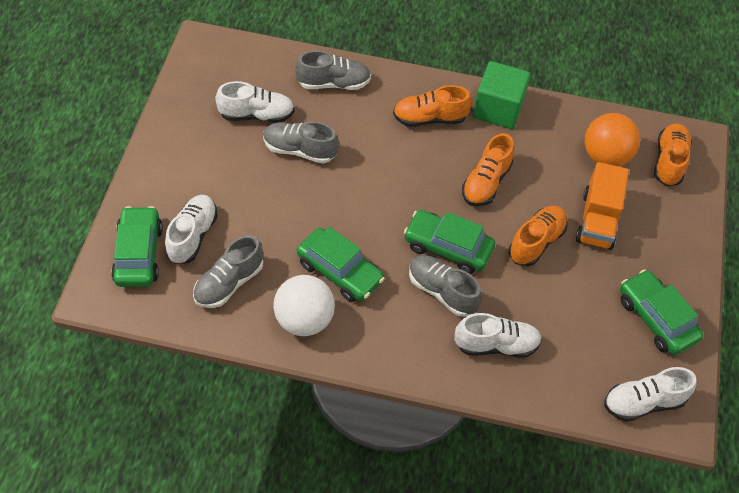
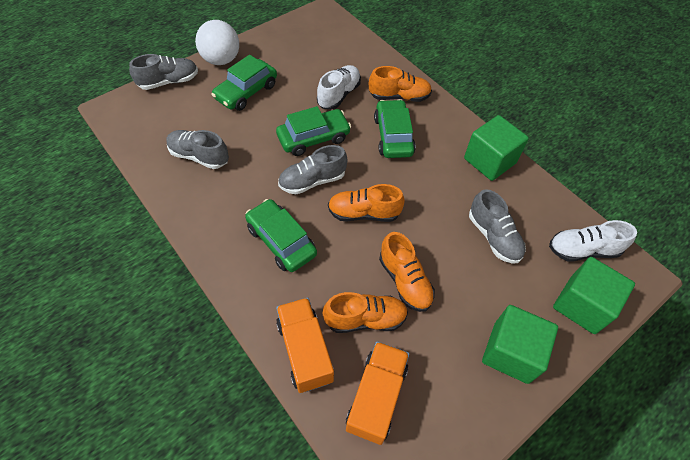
green cube: 1 -> 3
orange ball: 1 -> 0
orange truck: 1 -> 2
white shoe: 4 -> 2

